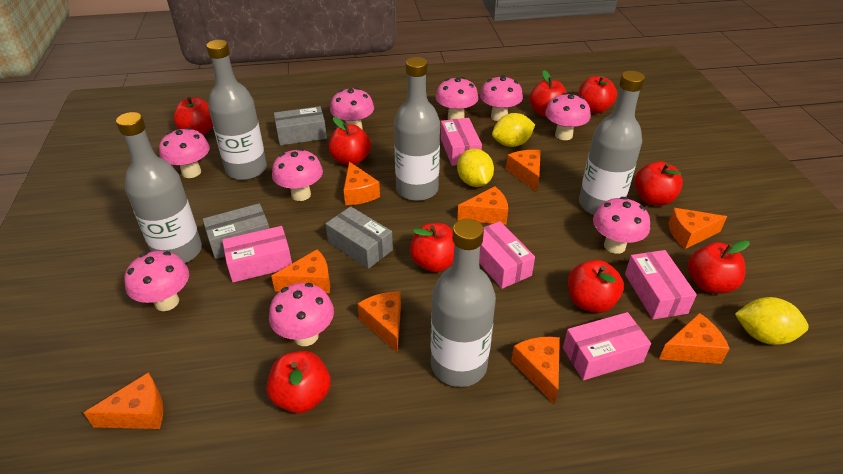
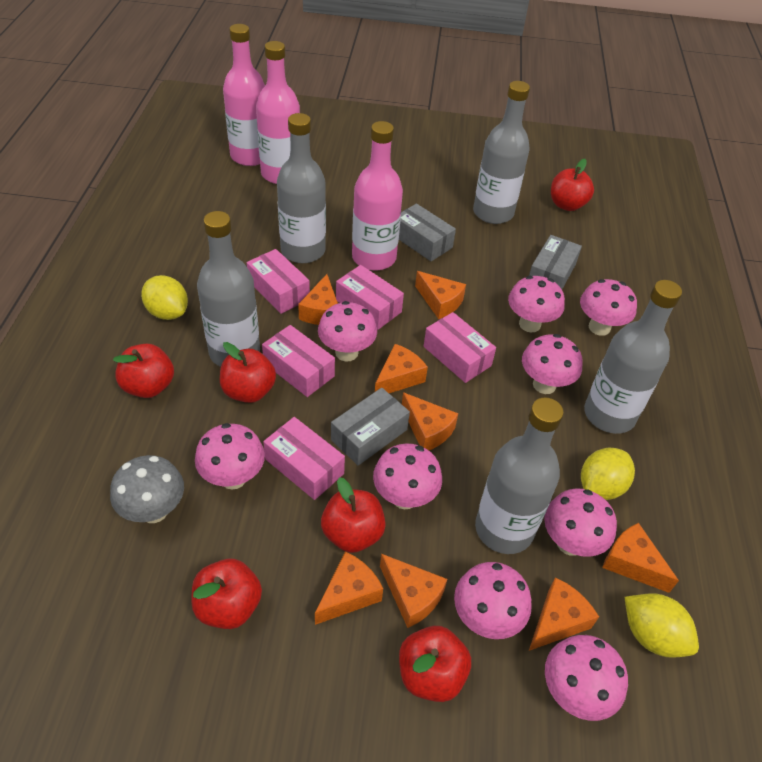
grey mushroom: 0 -> 1
orange cheese: 9 -> 8
pink bottle: 0 -> 3
red apple: 9 -> 6

